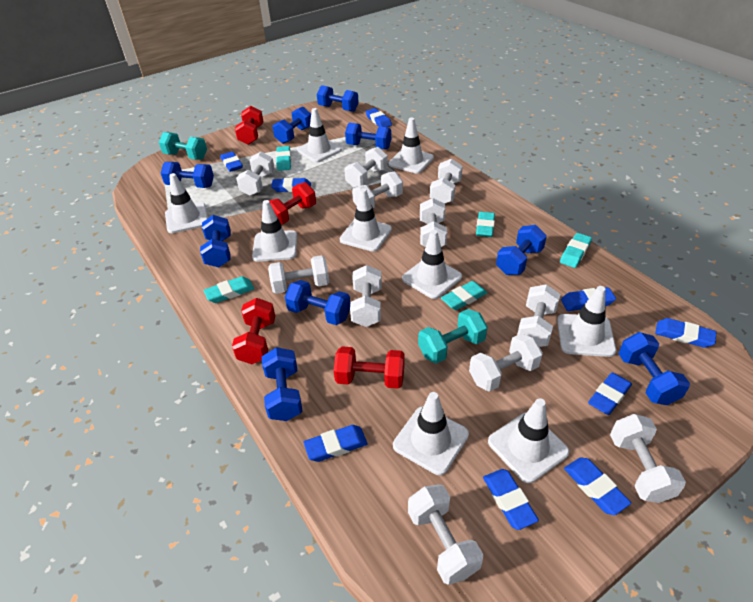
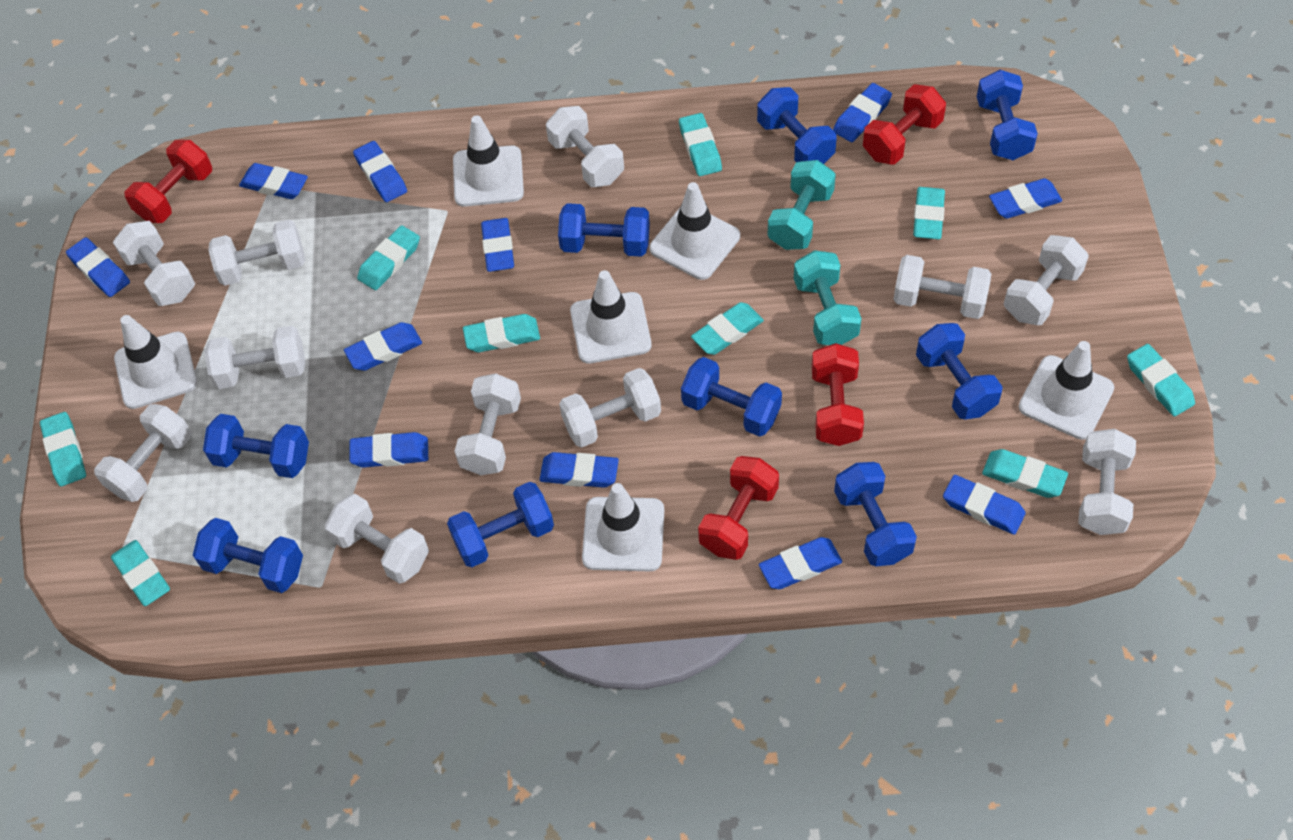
blue eraser: 9 -> 11
turquoise eraser: 5 -> 9
white traffic cone: 9 -> 6

